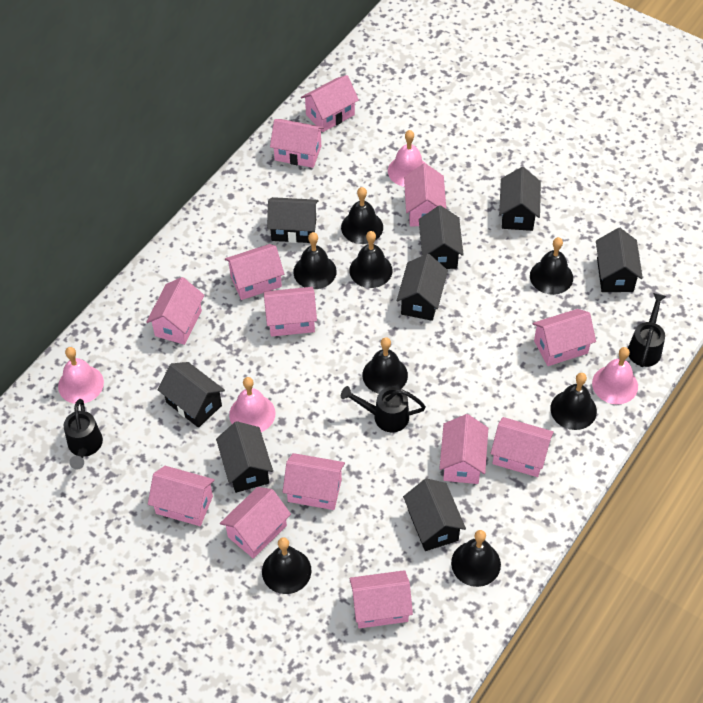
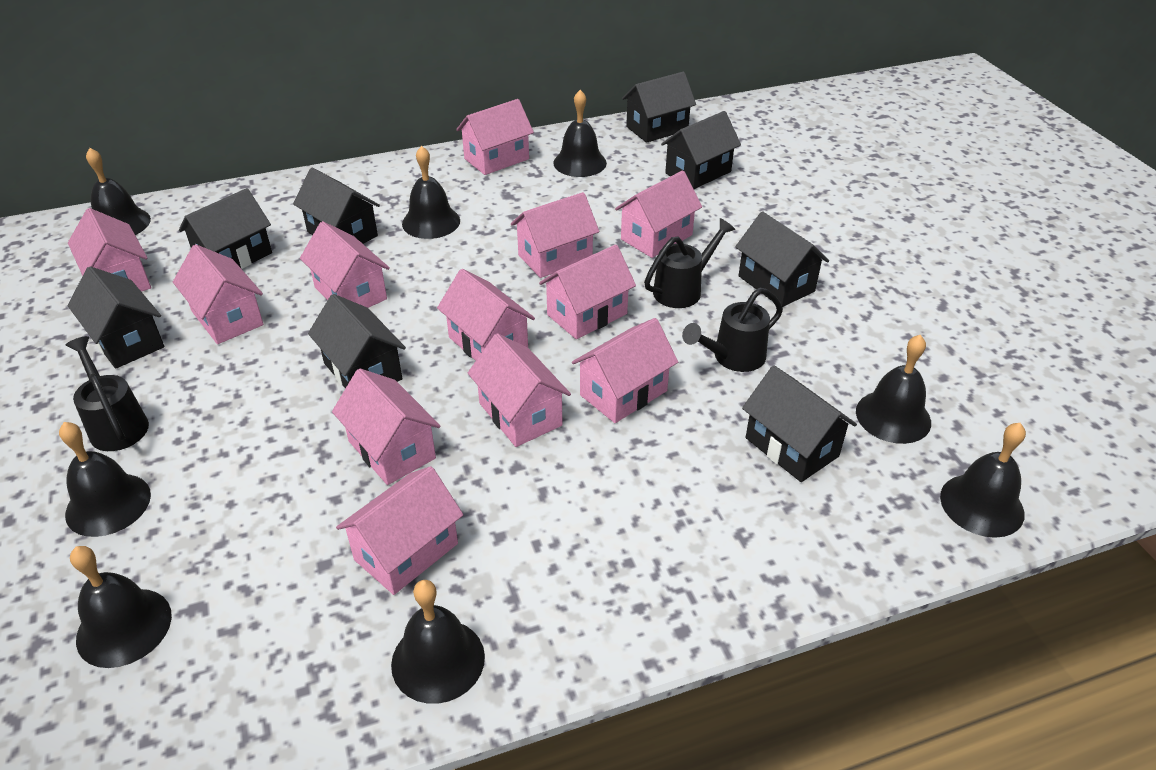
pink bell: 4 -> 0
pink house: 13 -> 12

